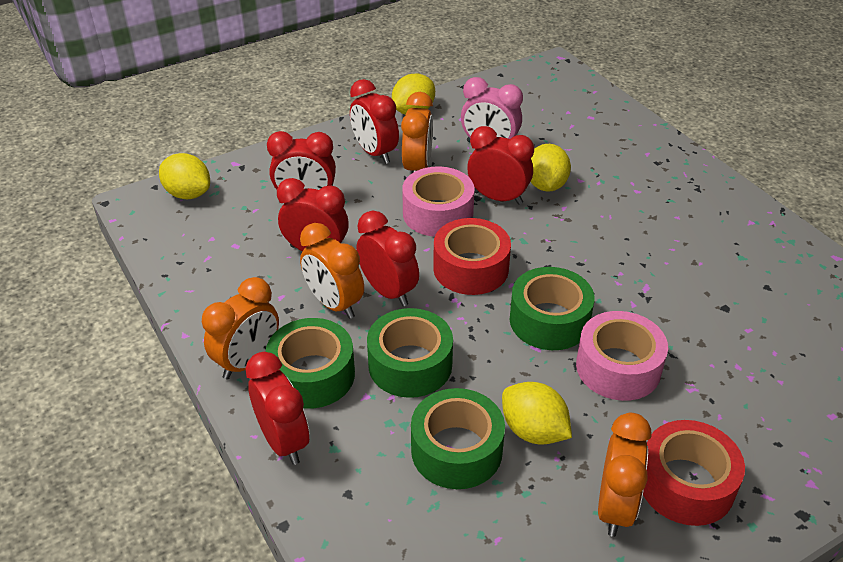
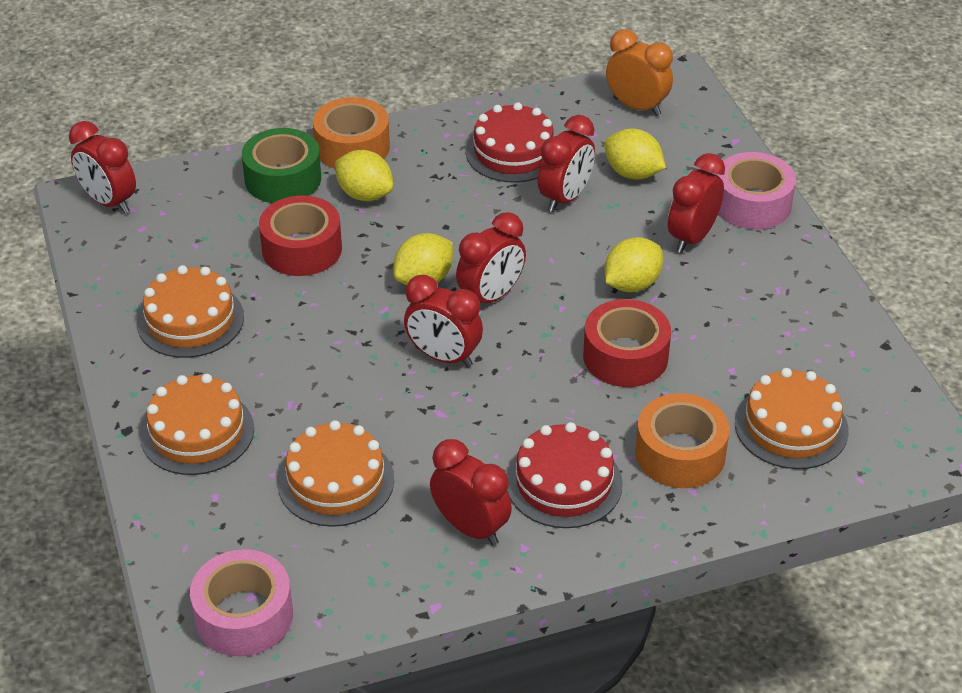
green tape: 4 -> 1
orange cake: 0 -> 4
orange clock: 4 -> 1
orange tape: 0 -> 2
pink clock: 1 -> 0
red cake: 0 -> 2

